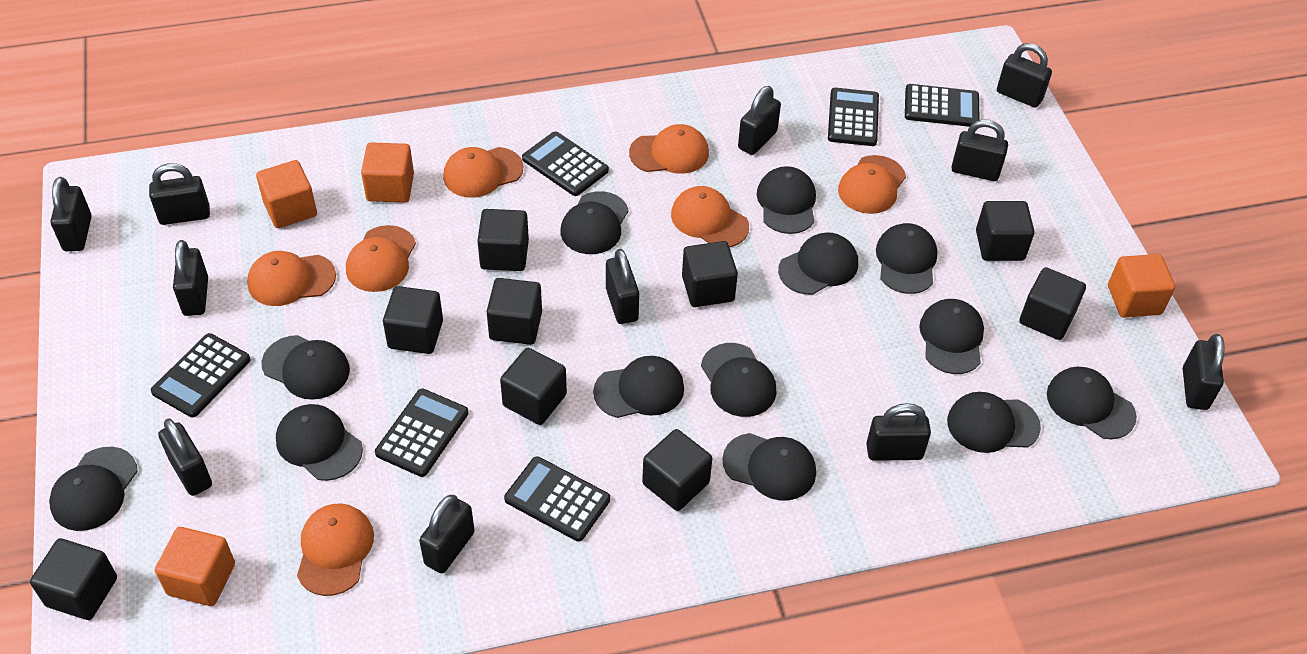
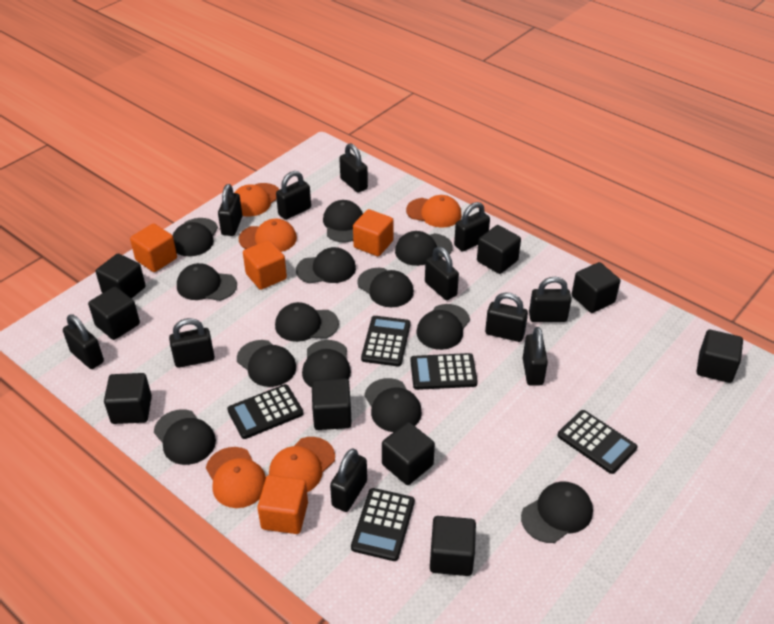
black calculator: 6 -> 5
orange cap: 7 -> 5

